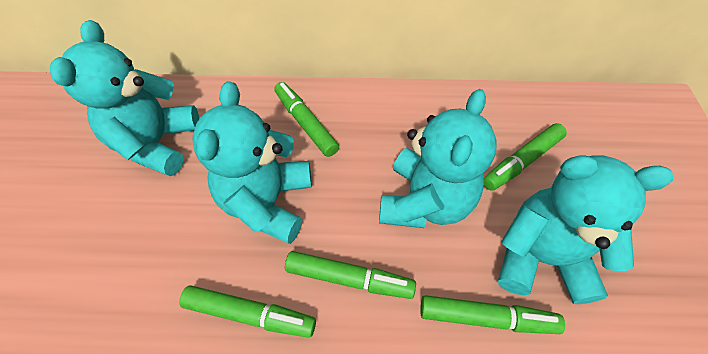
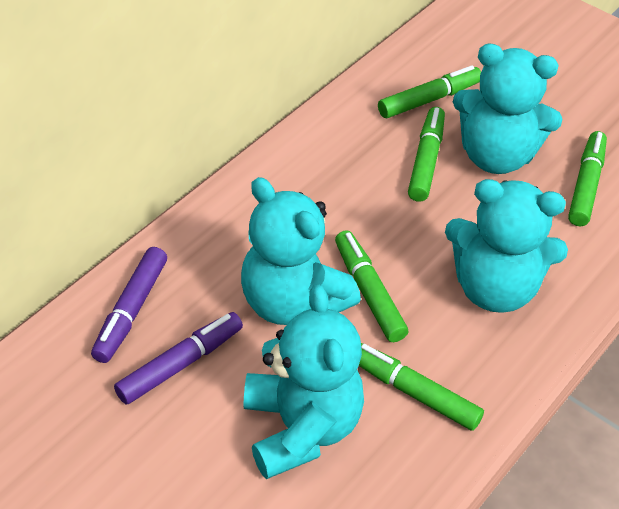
purple marker: 0 -> 2

